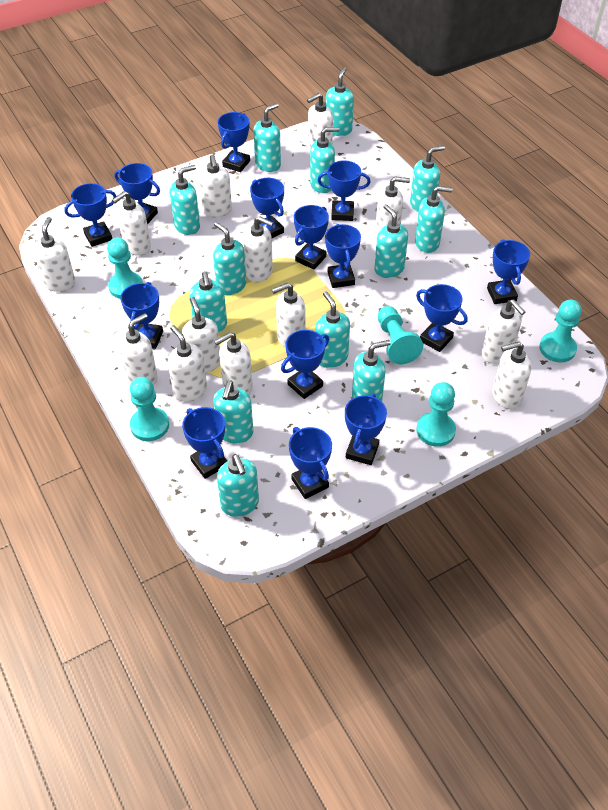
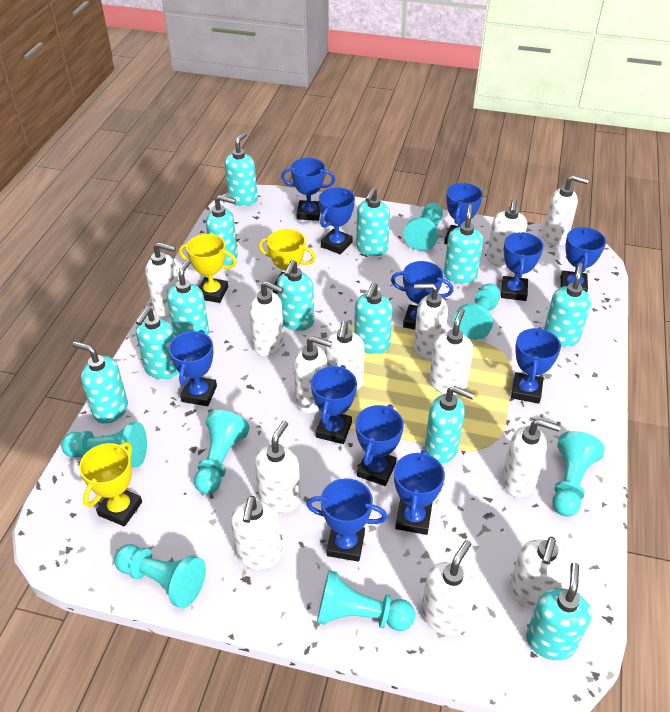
blue trophy: 14 -> 12
turquoise pawn: 5 -> 7
turquoise soap dispenser: 13 -> 12
yellow trophy: 0 -> 3

